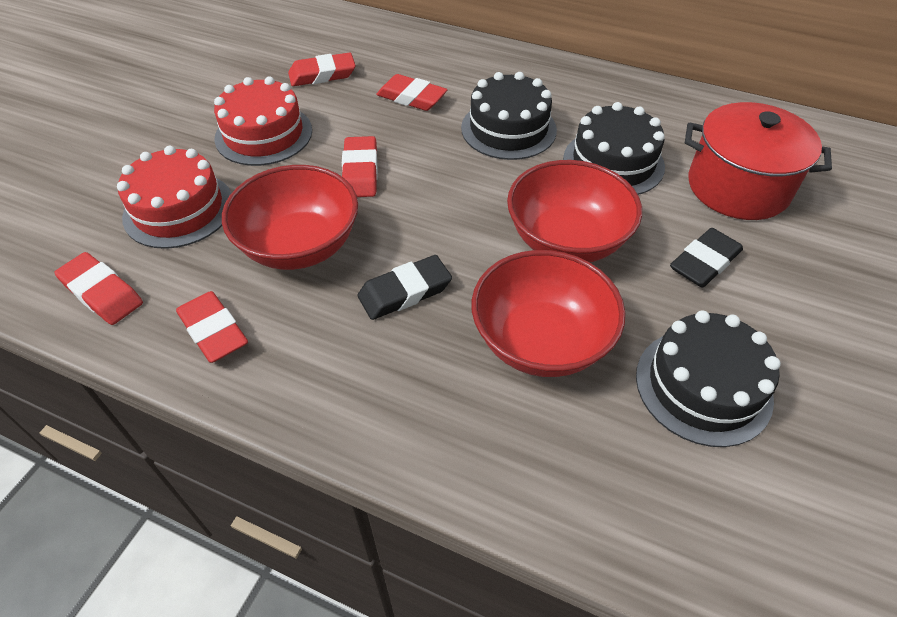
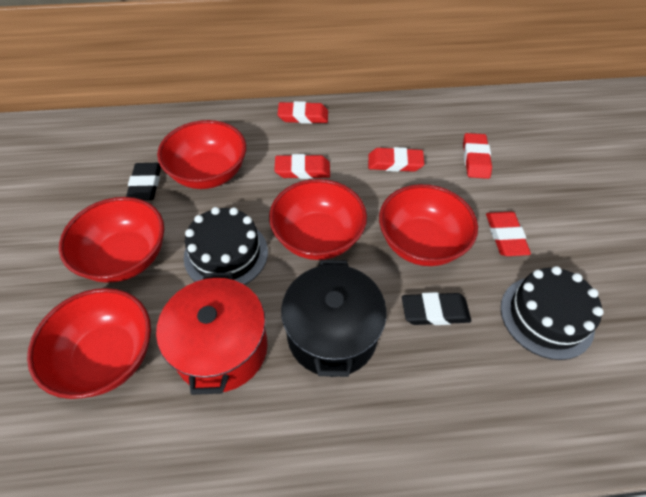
black cake: 3 -> 2
black pot: 0 -> 1
red bowl: 3 -> 5
red cake: 2 -> 0

